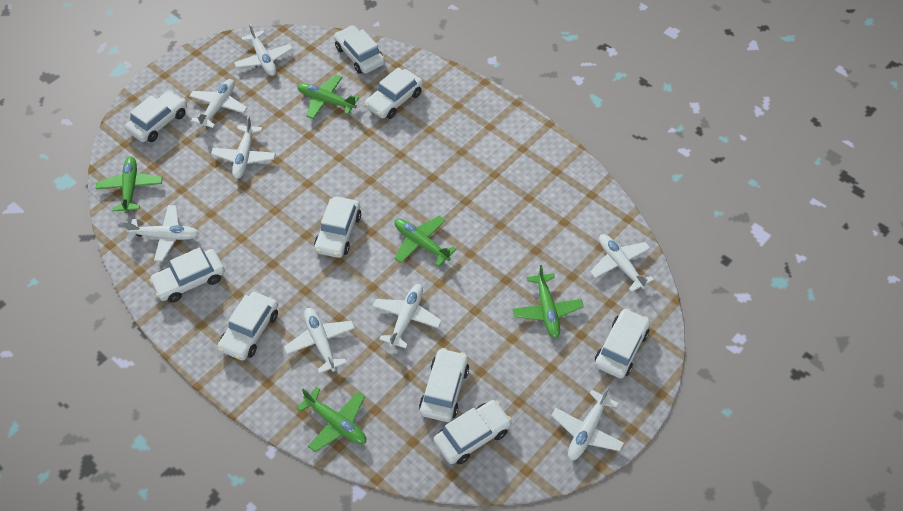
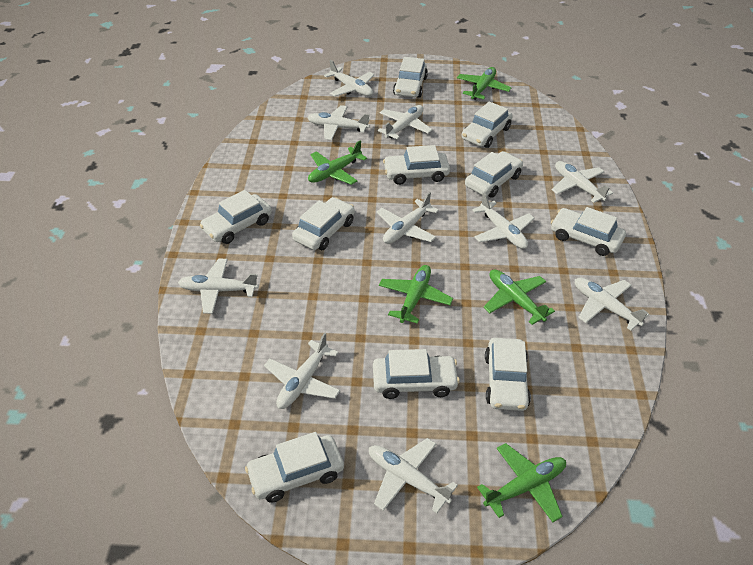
white car: 9 -> 10
white plane: 8 -> 10

